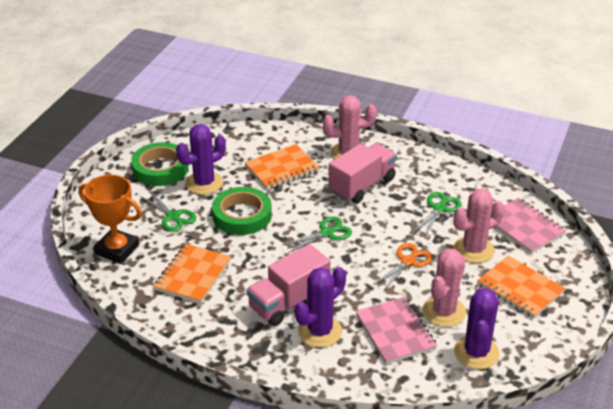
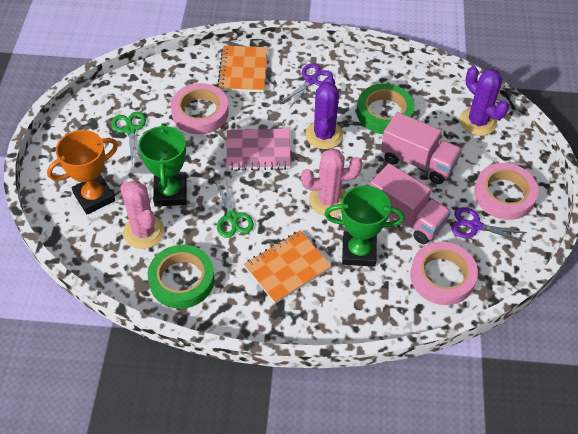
green scissors: 3 -> 2
green trophy: 0 -> 2
orange notebook: 3 -> 2
orange scissors: 1 -> 0
pink cactus: 3 -> 2
pink notebook: 2 -> 1
pink tape: 0 -> 3
purple cactus: 3 -> 2
purple scissors: 0 -> 2

